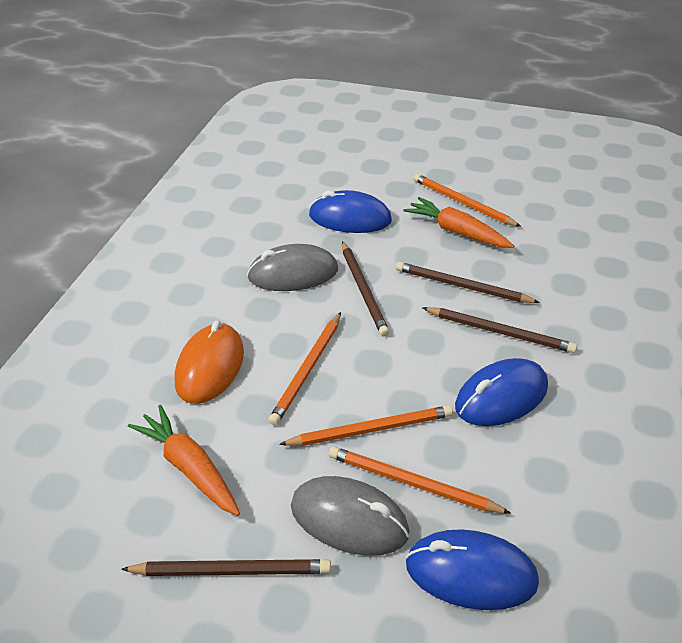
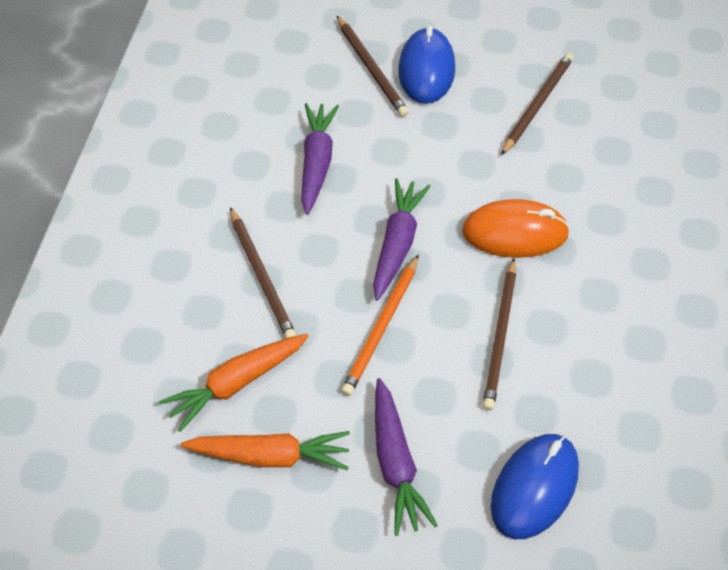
blue mouse: 3 -> 2
grey mouse: 2 -> 0
orange pencil: 4 -> 1
purple carrot: 0 -> 3

